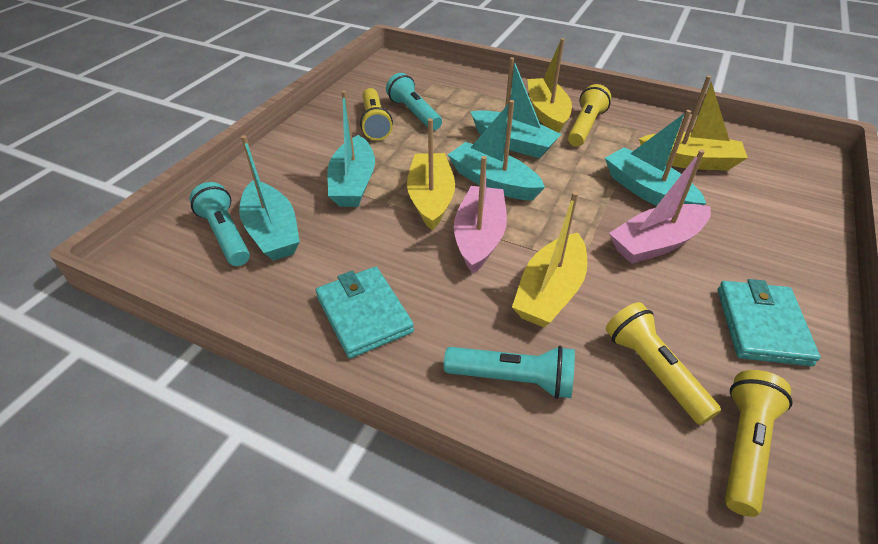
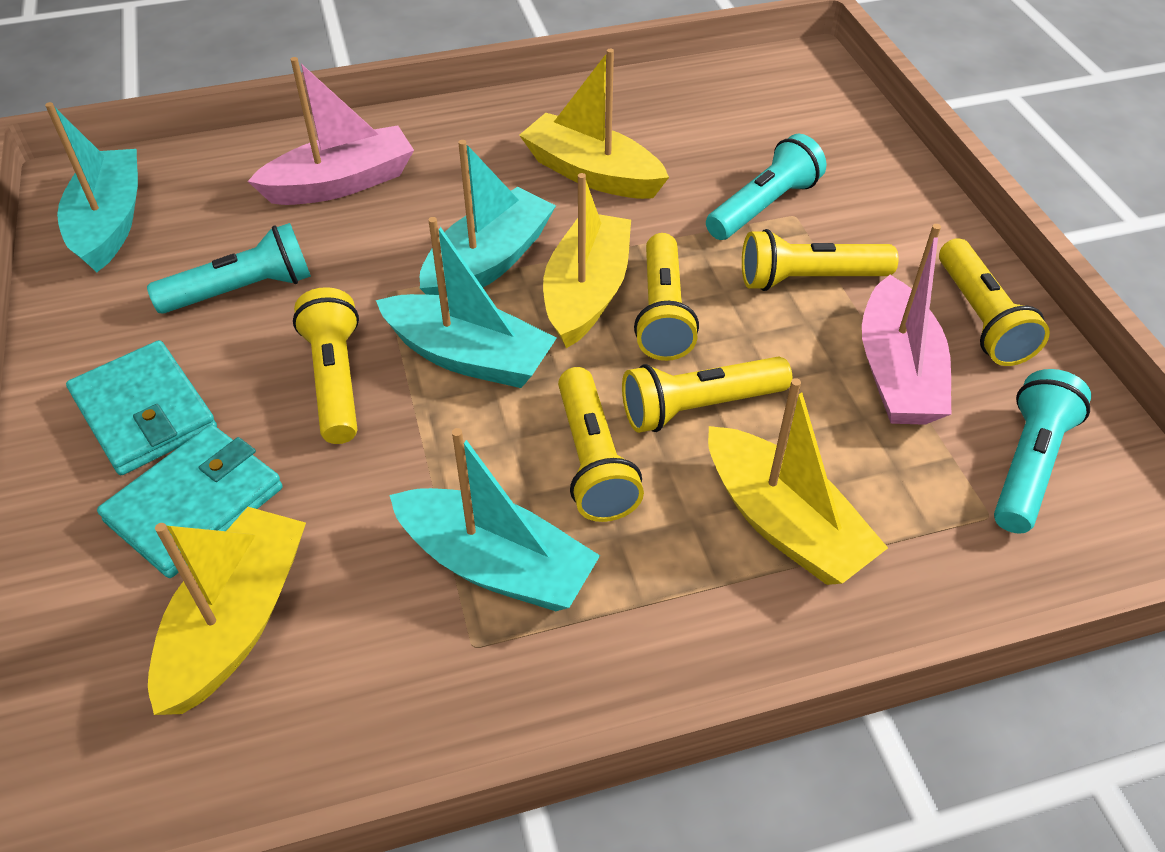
turquoise boat: 5 -> 4
yellow flashlight: 4 -> 6

